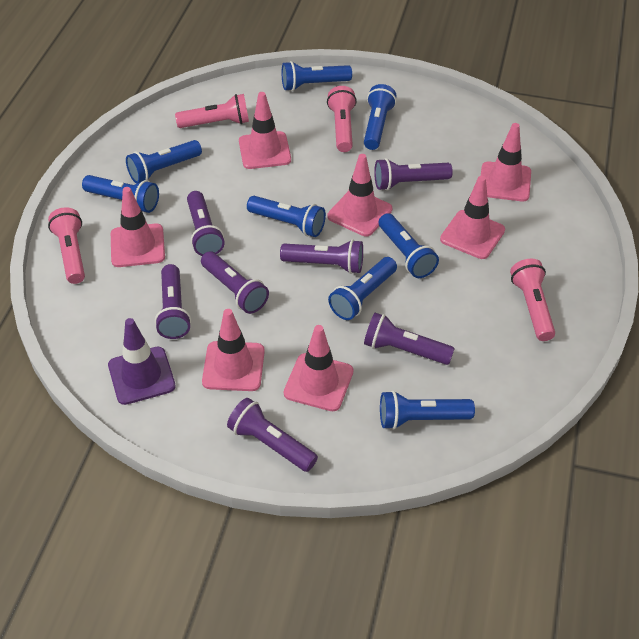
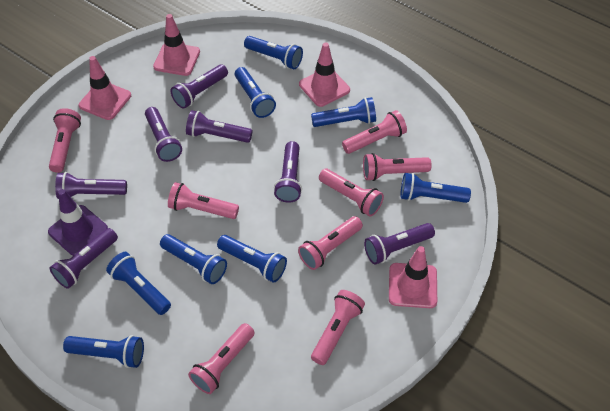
pink flashlight: 4 -> 8
pink traffic cone: 7 -> 4

